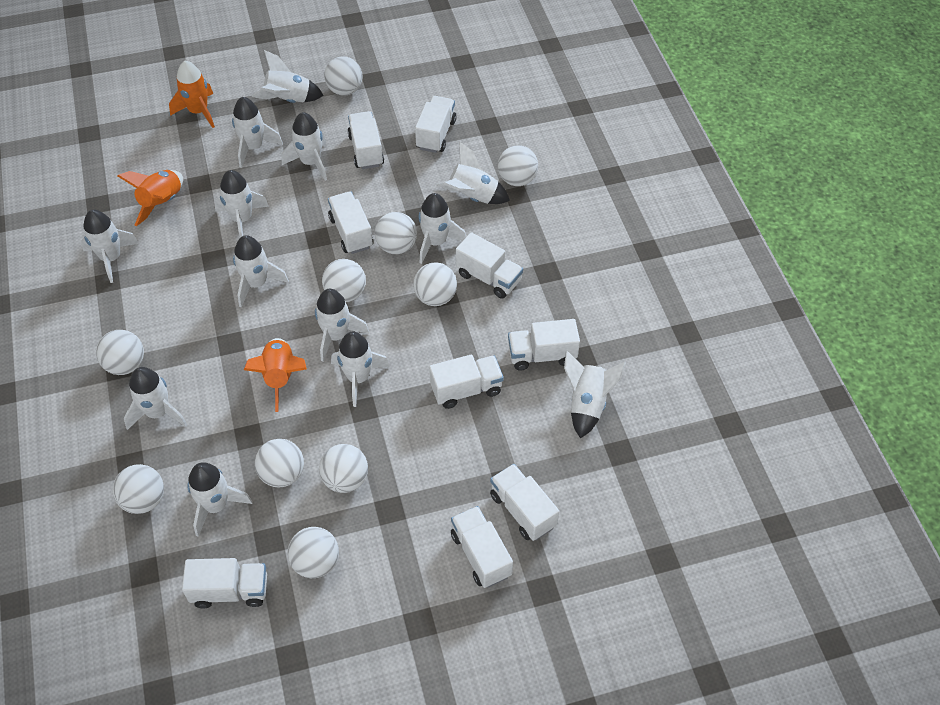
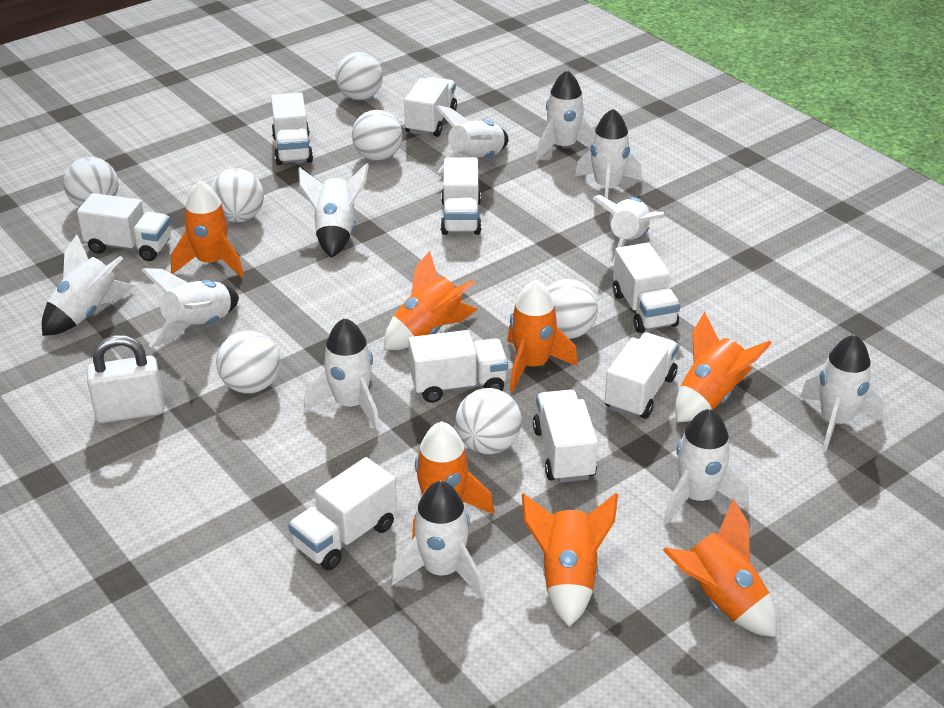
orange rocket: 3 -> 7
white ball: 10 -> 7
white padlock: 0 -> 1
white rocket: 13 -> 11

